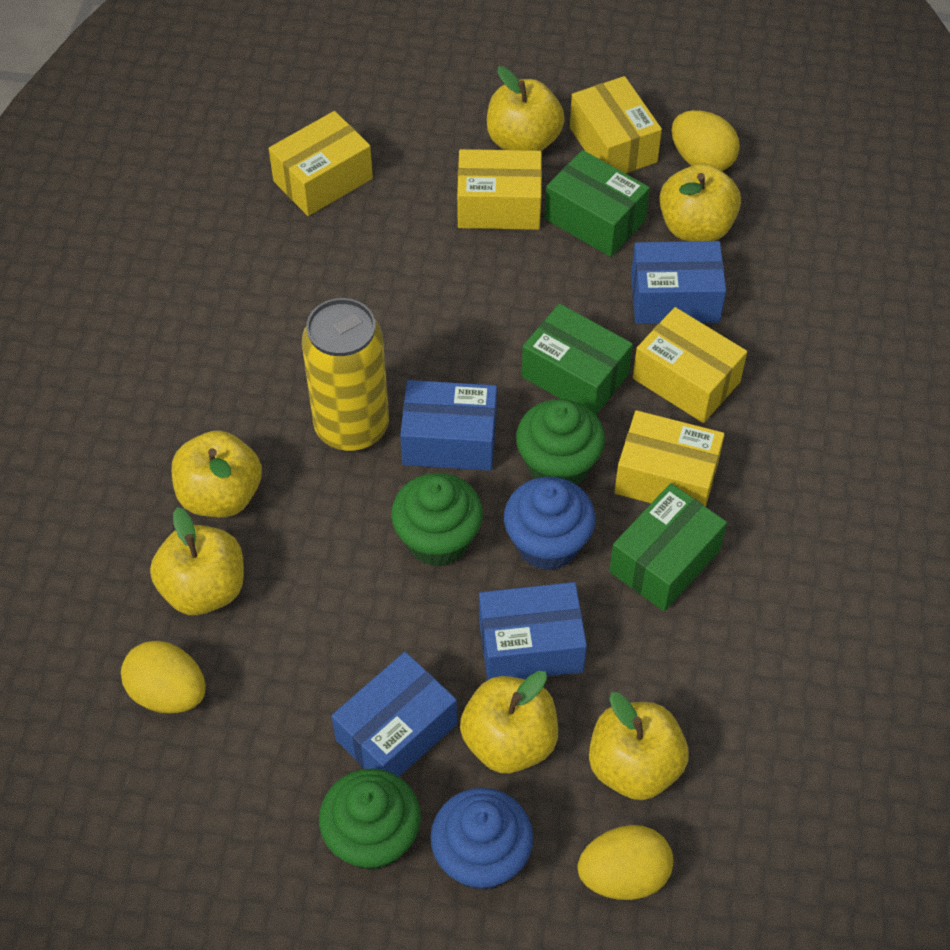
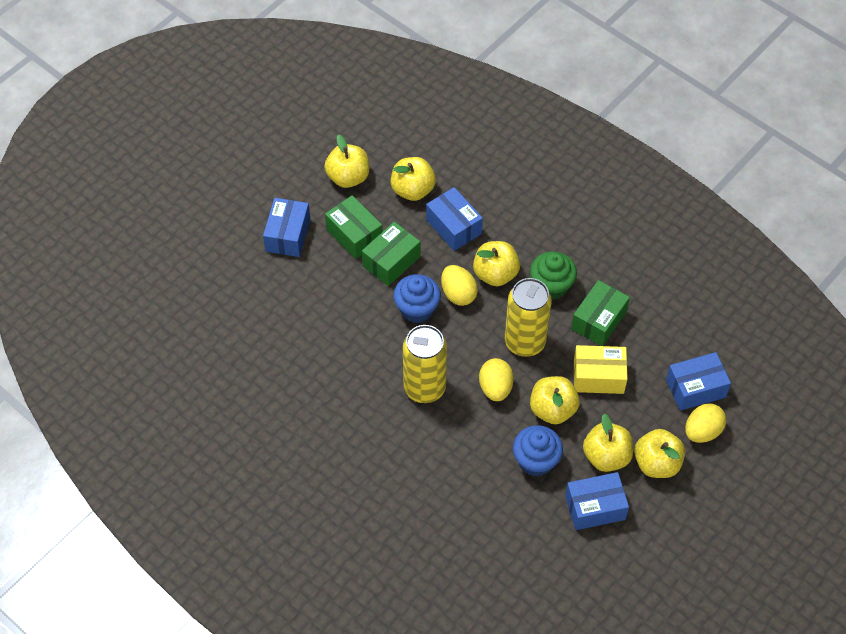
green cupcake: 3 -> 1
yellow box: 5 -> 1
yellow can: 1 -> 2

